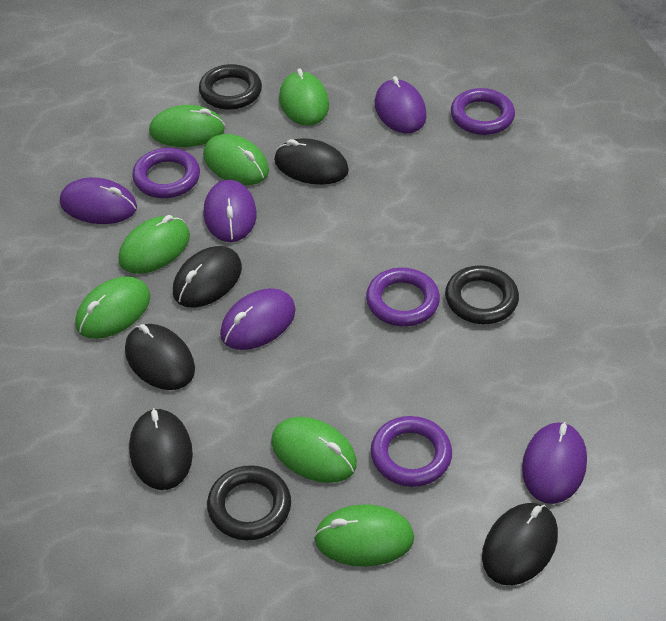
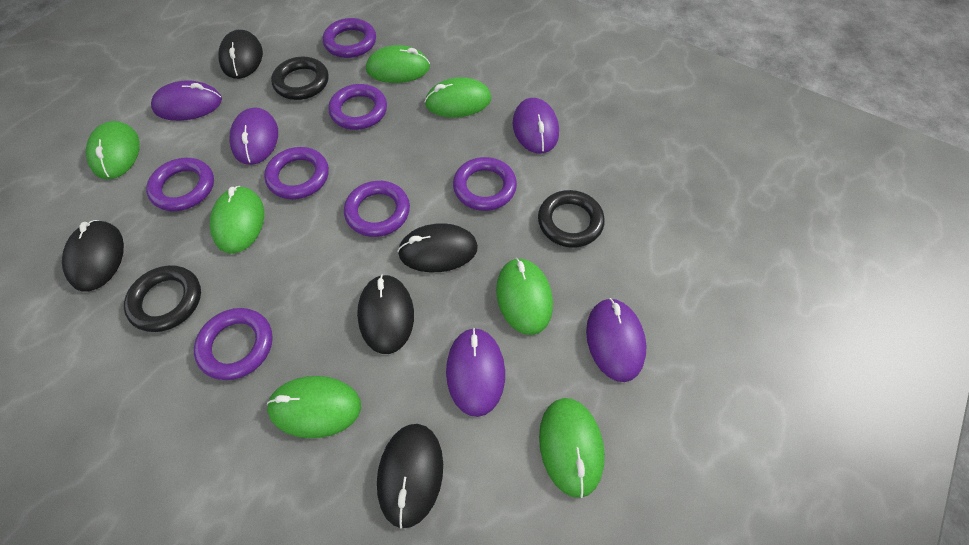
purple ring: 4 -> 7

